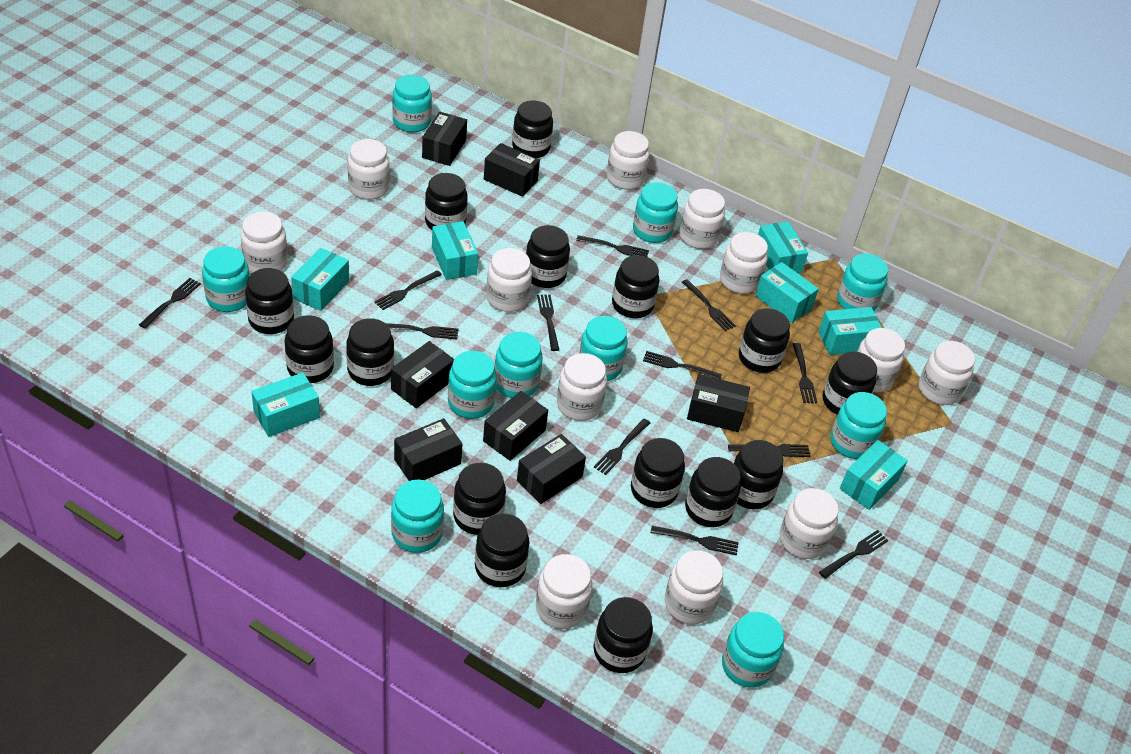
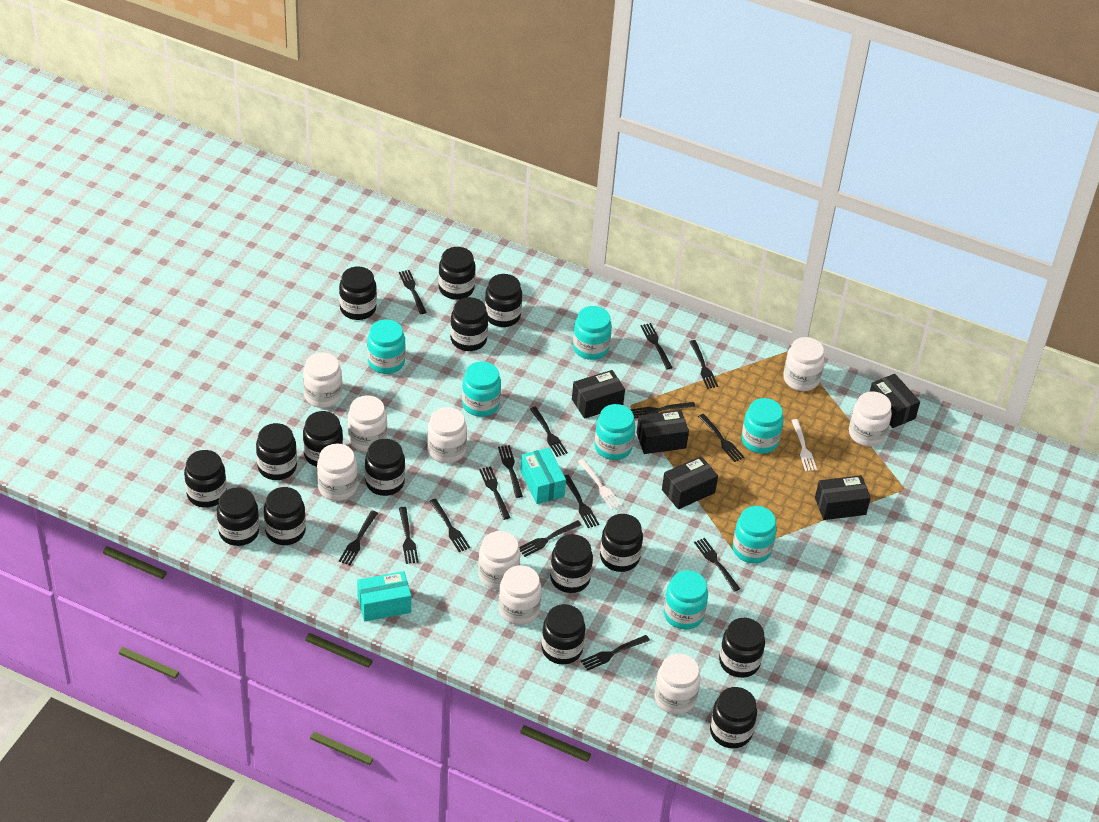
black box: 7 -> 5
black fork: 12 -> 15
turquoise box: 7 -> 2
turquoise jar: 10 -> 7
white fork: 0 -> 2
white jar: 12 -> 9

